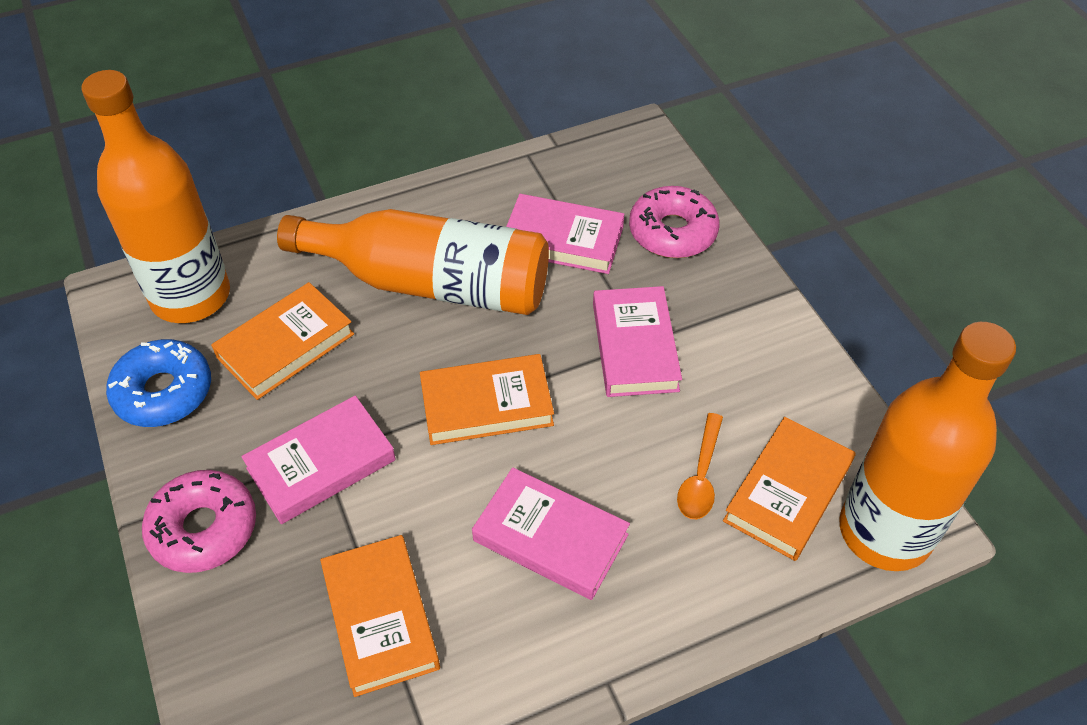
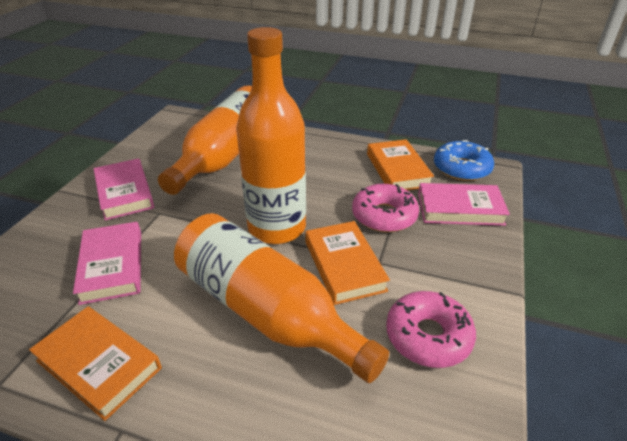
orange book: 4 -> 3
orange spoon: 1 -> 0
pink book: 4 -> 3

